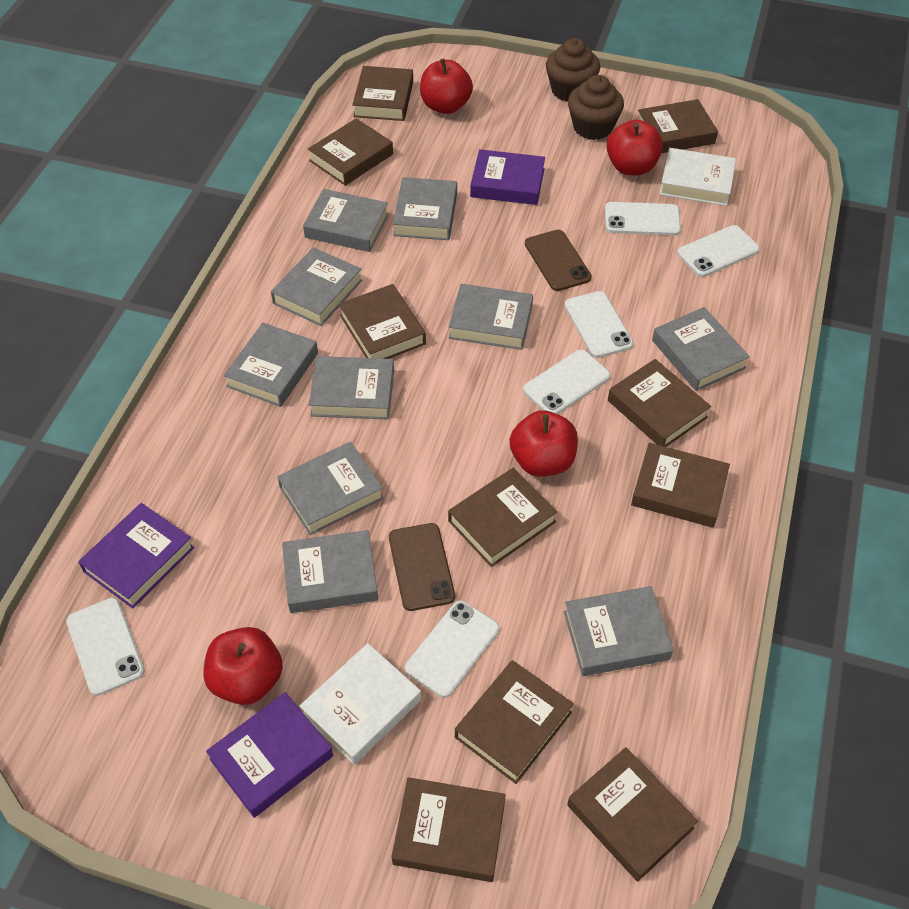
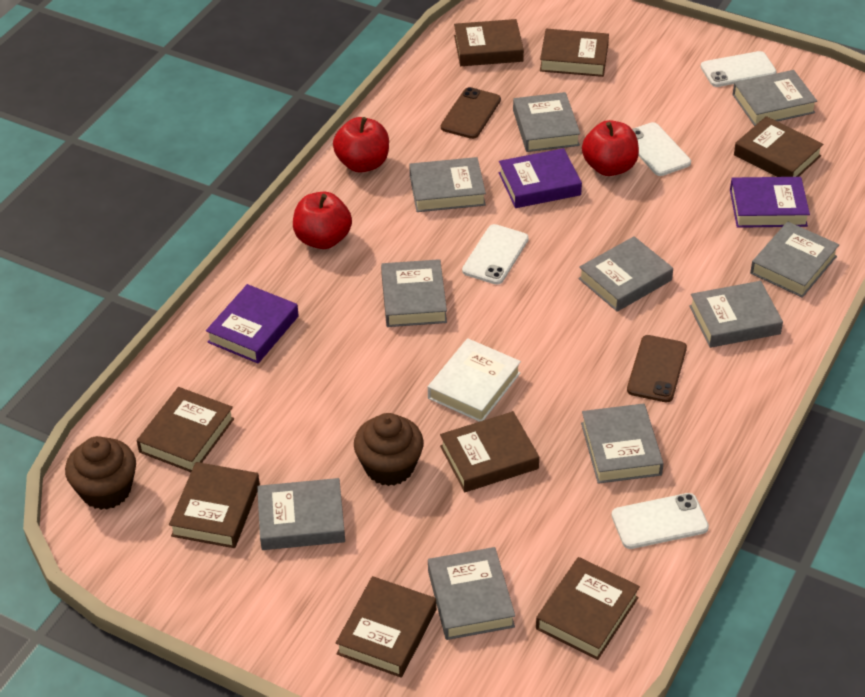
brown book: 10 -> 8
red apple: 4 -> 3
white book: 2 -> 1
white phone: 6 -> 4

